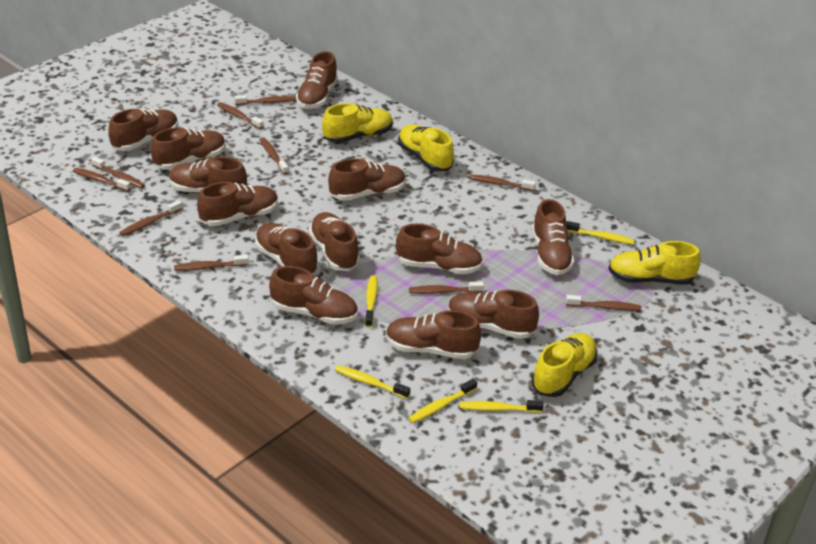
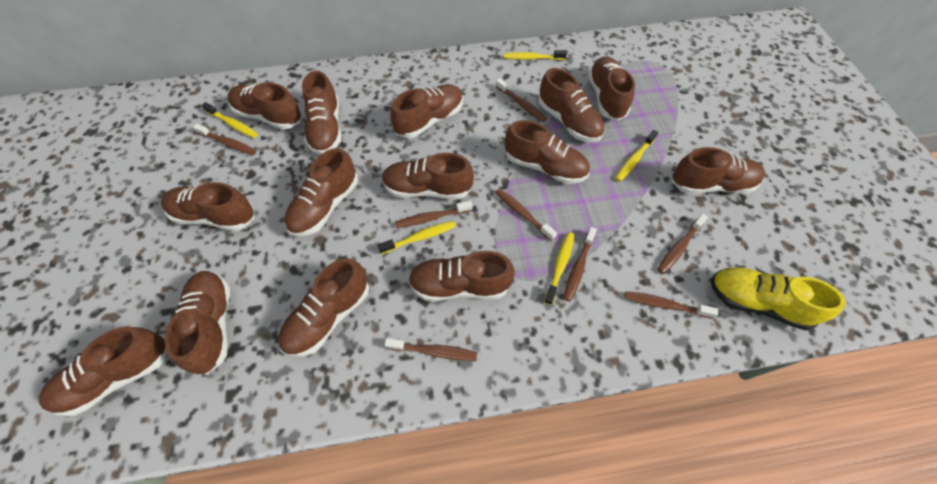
brown shoe: 13 -> 14
brown toothbrush: 10 -> 8
yellow shoe: 4 -> 1

